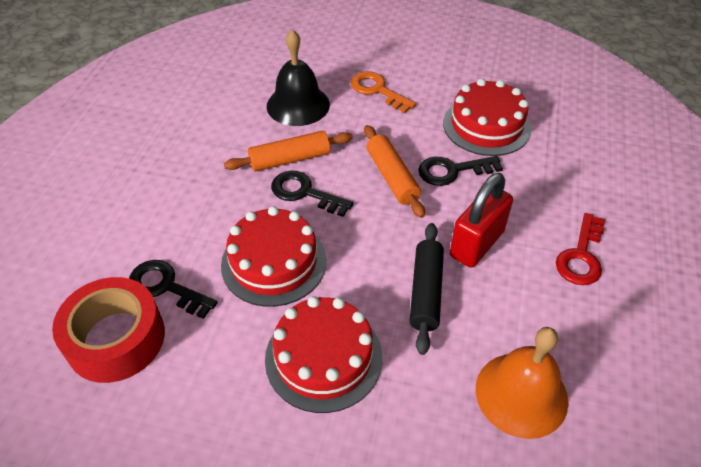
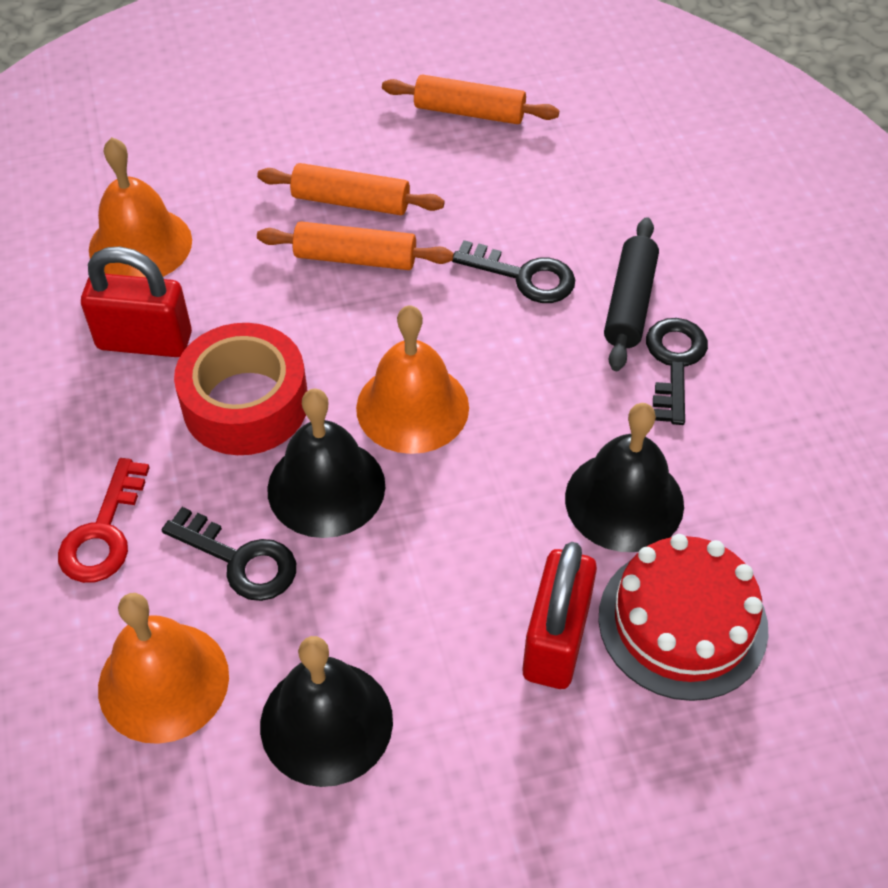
black bell: 1 -> 3
orange bell: 1 -> 3
orange key: 1 -> 0
orange rolling pin: 2 -> 3
red cake: 3 -> 1
red padlock: 1 -> 2

